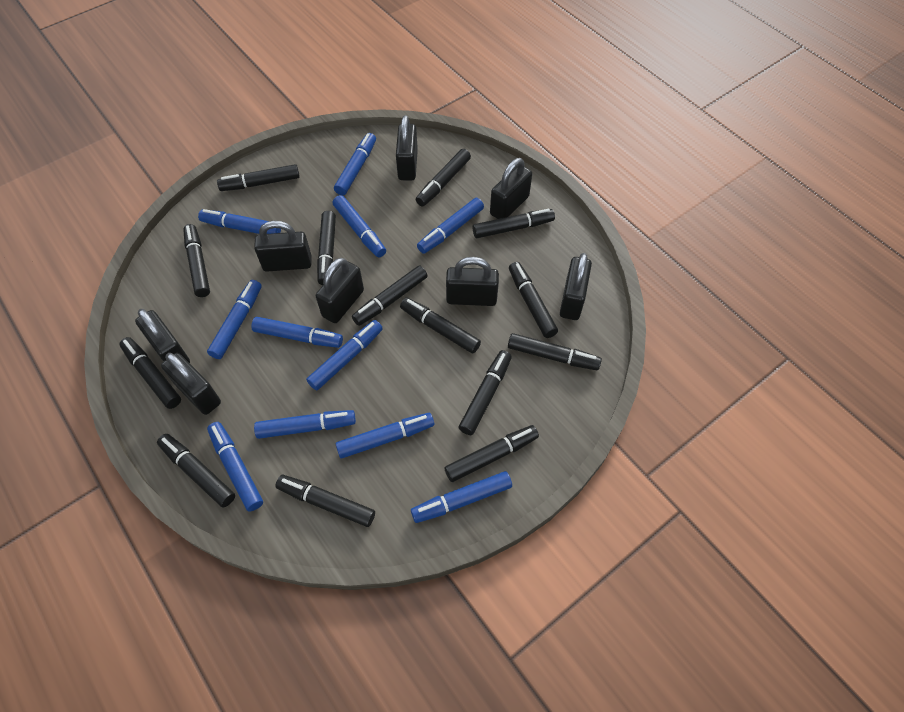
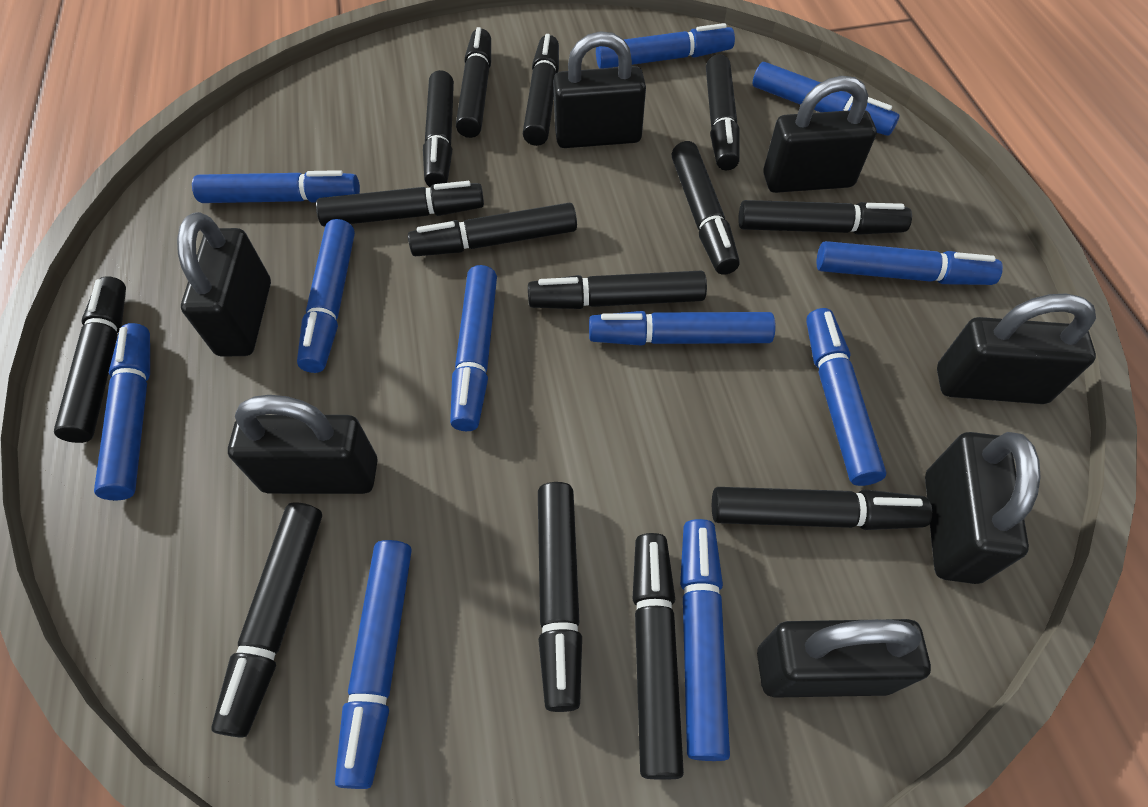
black padlock: 8 -> 7

